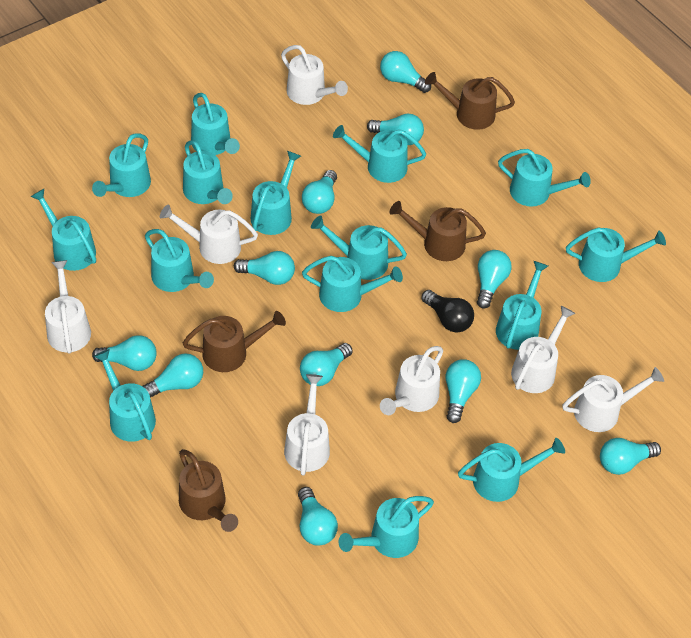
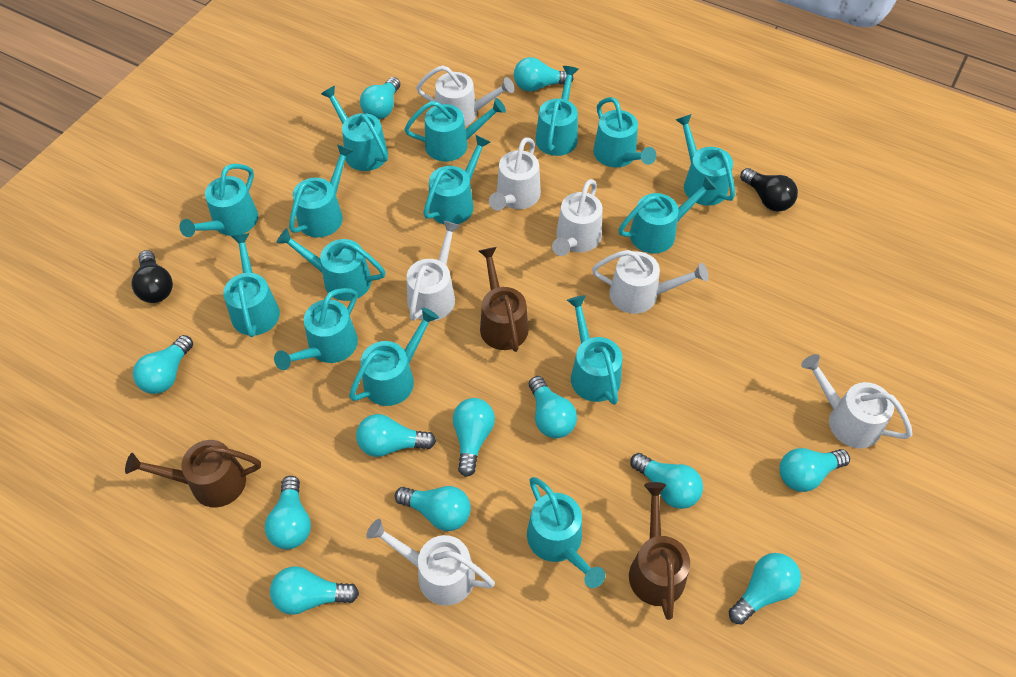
black light bulb: 1 -> 2
brown watering can: 4 -> 3
turquoise light bulb: 11 -> 12

